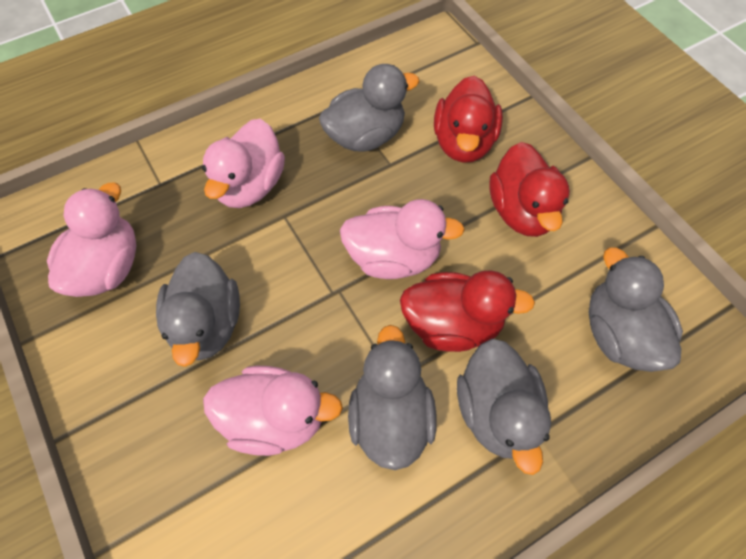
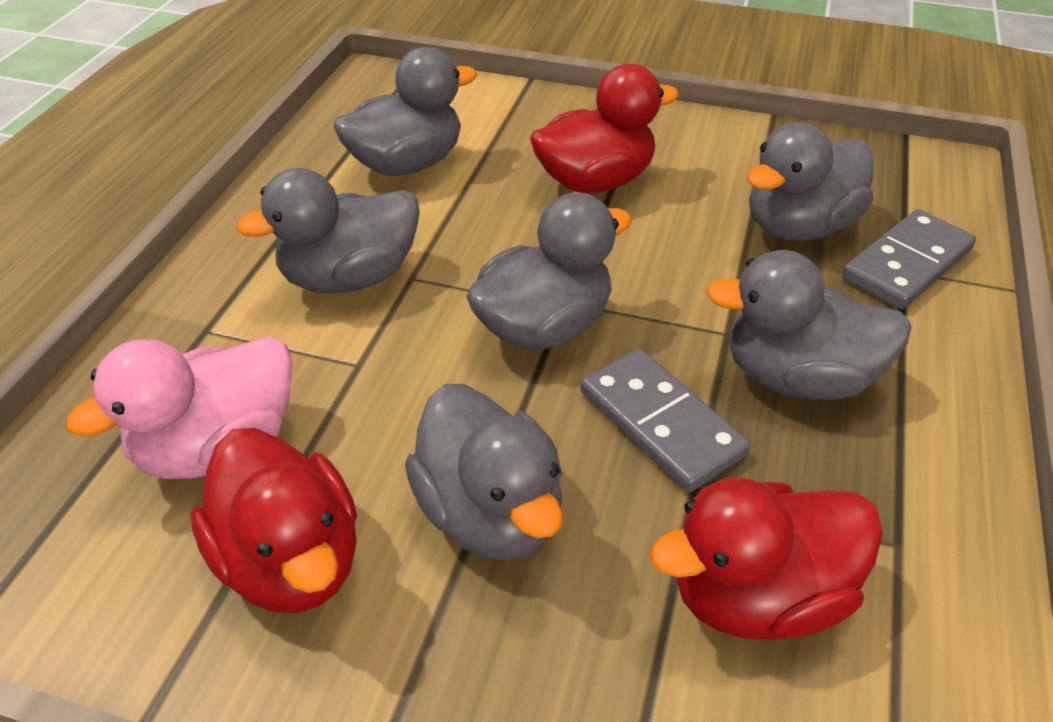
grey domino: 0 -> 2
grey duck: 5 -> 6
pink duck: 4 -> 1

